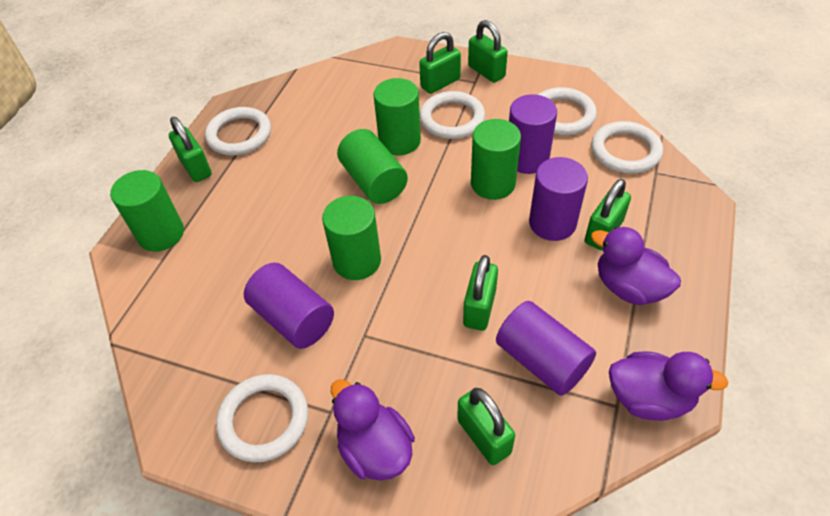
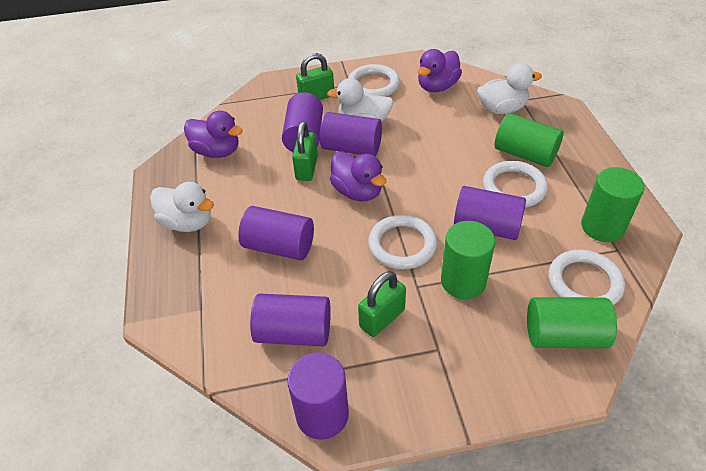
green cylinder: 5 -> 4
green padlock: 6 -> 3
purple cylinder: 4 -> 6
white duck: 0 -> 3
white ring: 5 -> 4

